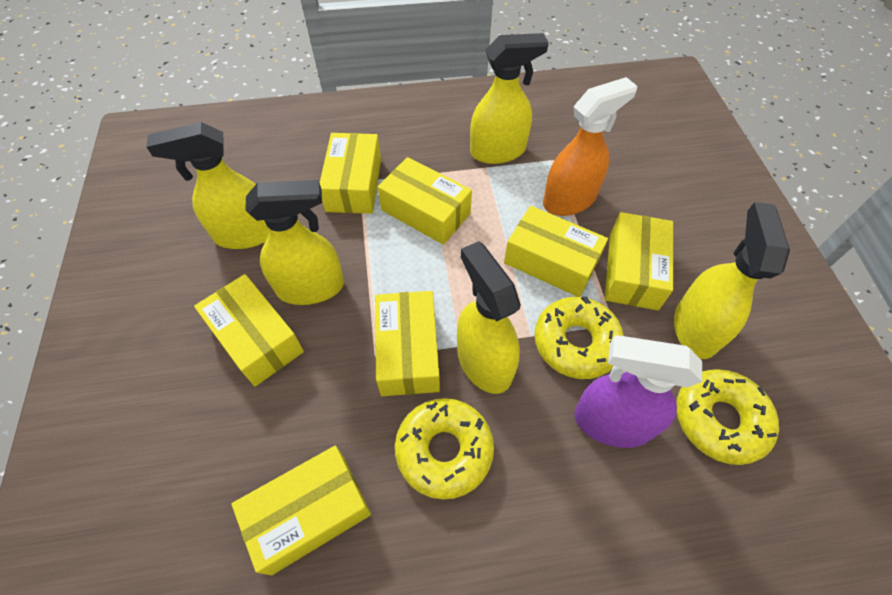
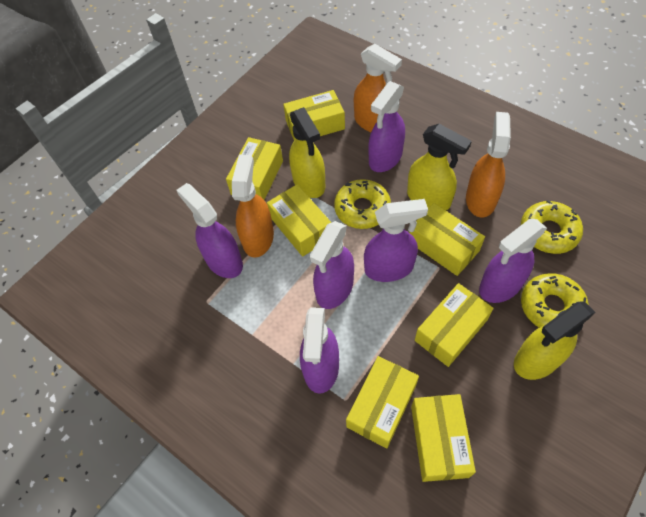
orange spray bottle: 1 -> 3
purple spray bottle: 1 -> 6
yellow spray bottle: 5 -> 3

